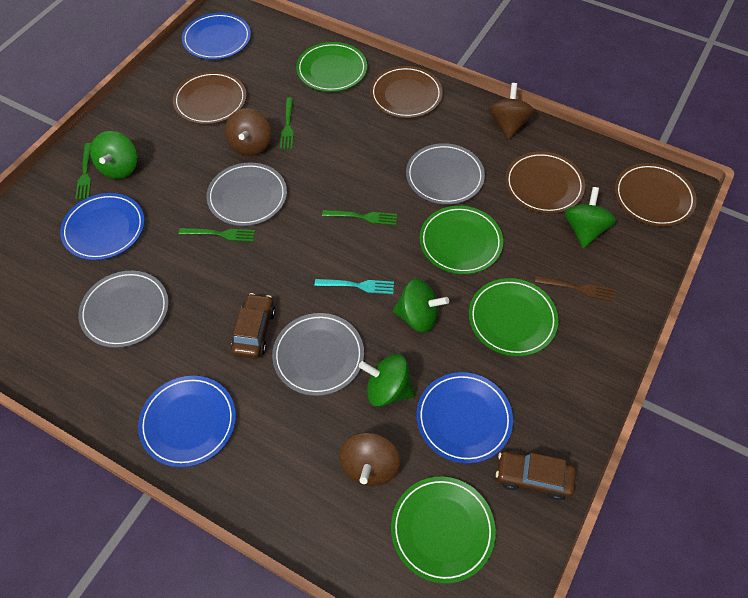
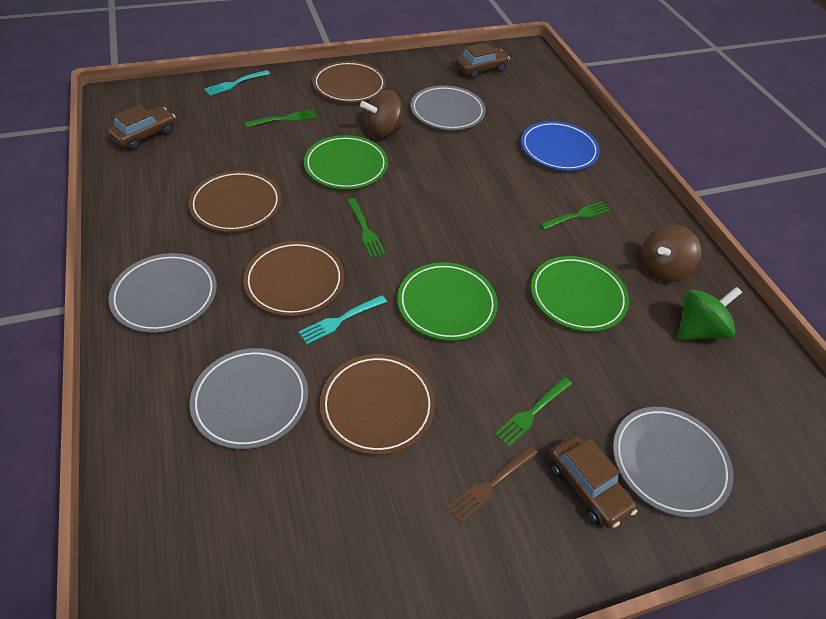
blue plate: 4 -> 1
brown car: 2 -> 3
brown spinning top: 3 -> 2
green plate: 4 -> 3
green spinning top: 4 -> 1
turquoise fork: 1 -> 2

